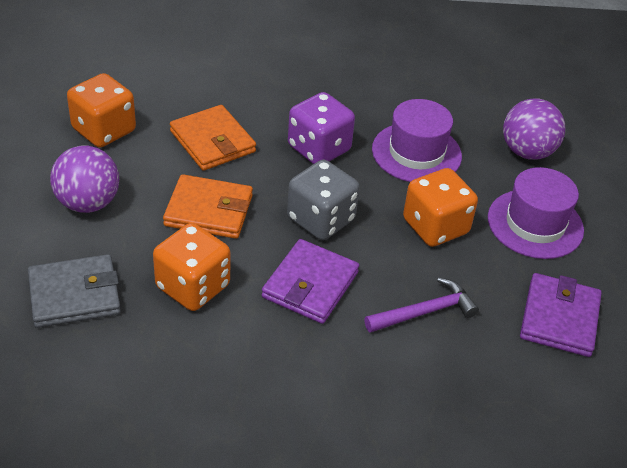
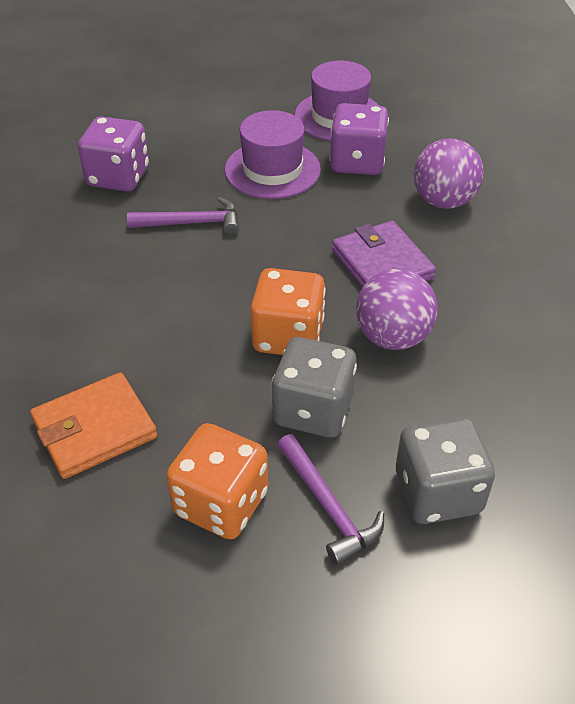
grey dice: 1 -> 2
grey wallet: 1 -> 0
orange dice: 3 -> 2
orange wallet: 2 -> 1
purple dice: 1 -> 2
purple hammer: 1 -> 2
purple wallet: 2 -> 1

